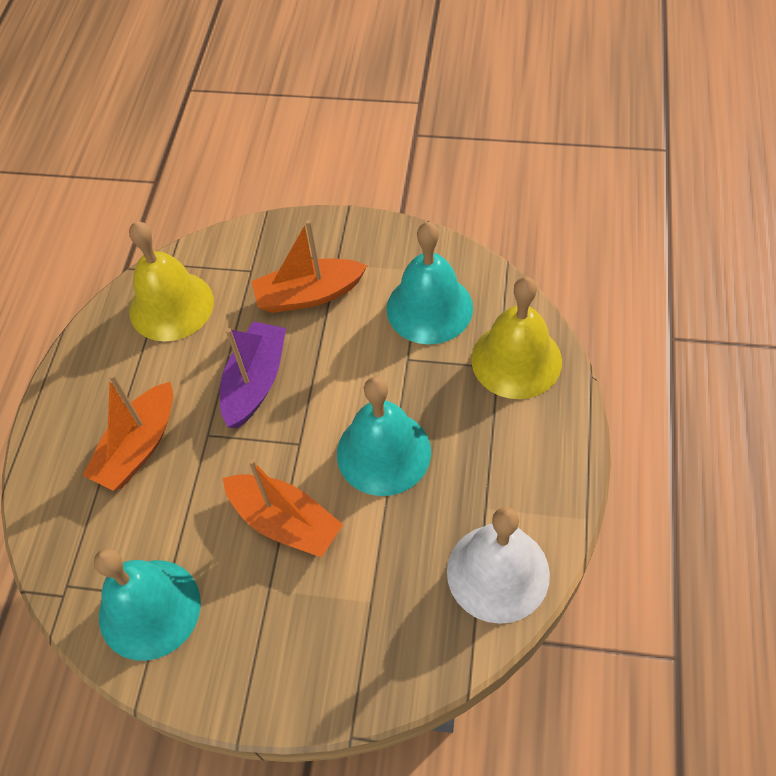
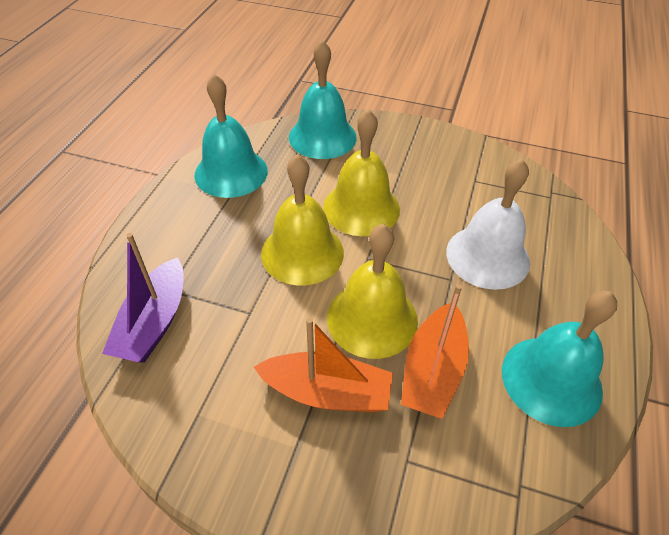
orange boat: 3 -> 2
yellow bell: 2 -> 3

